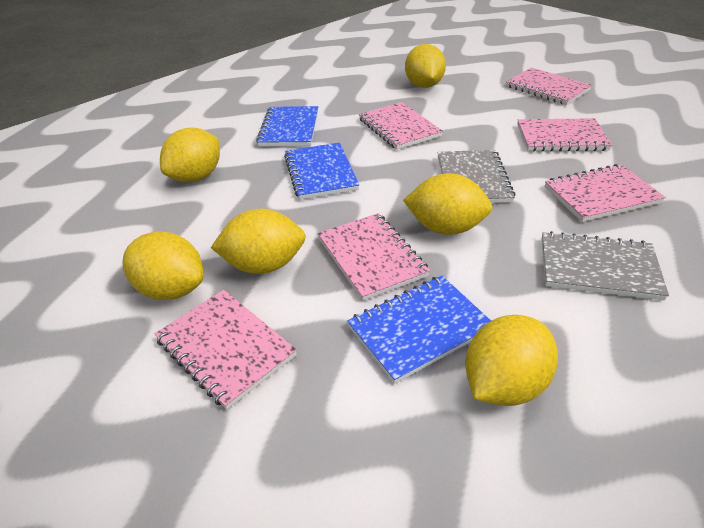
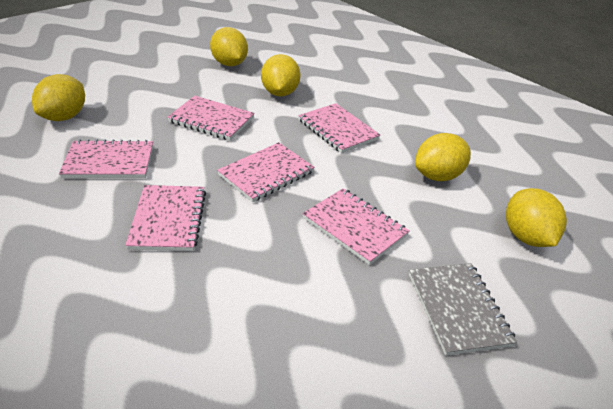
blue notebook: 3 -> 0
grey notebook: 2 -> 1
yellow lemon: 6 -> 5

